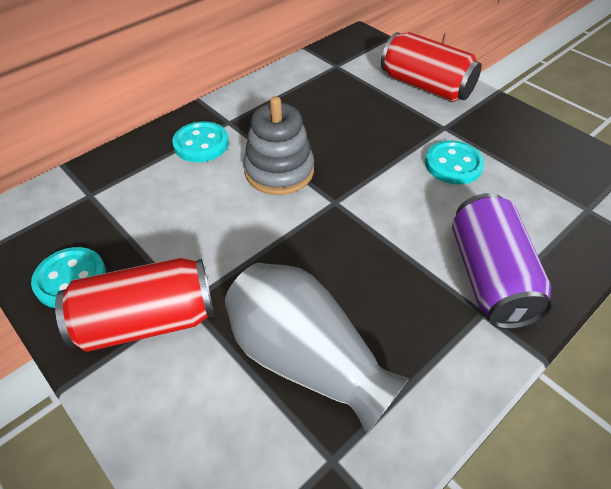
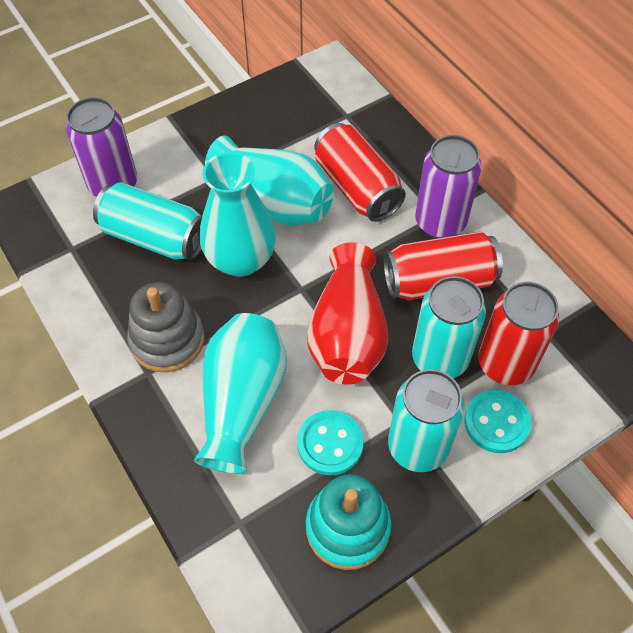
grey vase: 1 -> 0
purple can: 1 -> 2
red can: 2 -> 3
red vase: 0 -> 1
turquoise button: 3 -> 2
turquoise can: 0 -> 3
turquoise stacking toy: 0 -> 1
turquoise vase: 0 -> 3

